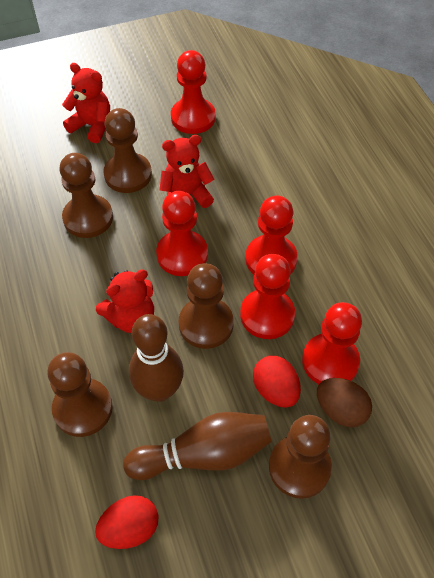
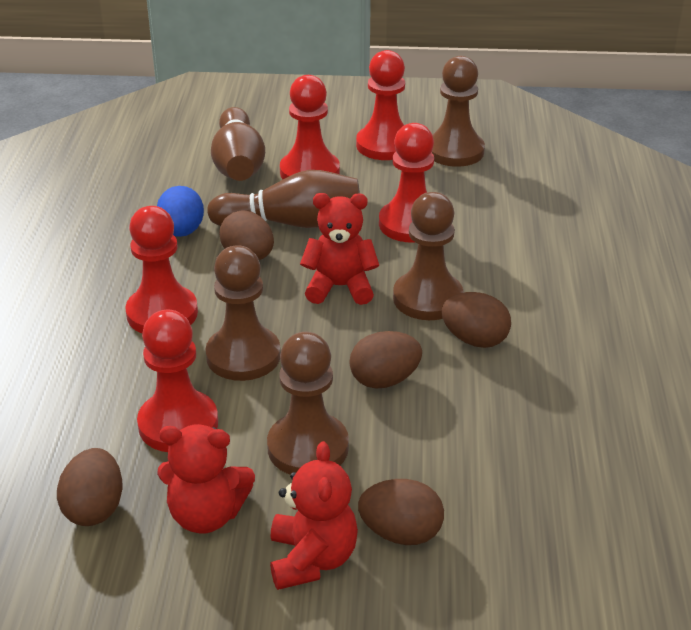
blue egg: 0 -> 1
brown egg: 1 -> 5
brown pawn: 5 -> 4
red egg: 2 -> 0

